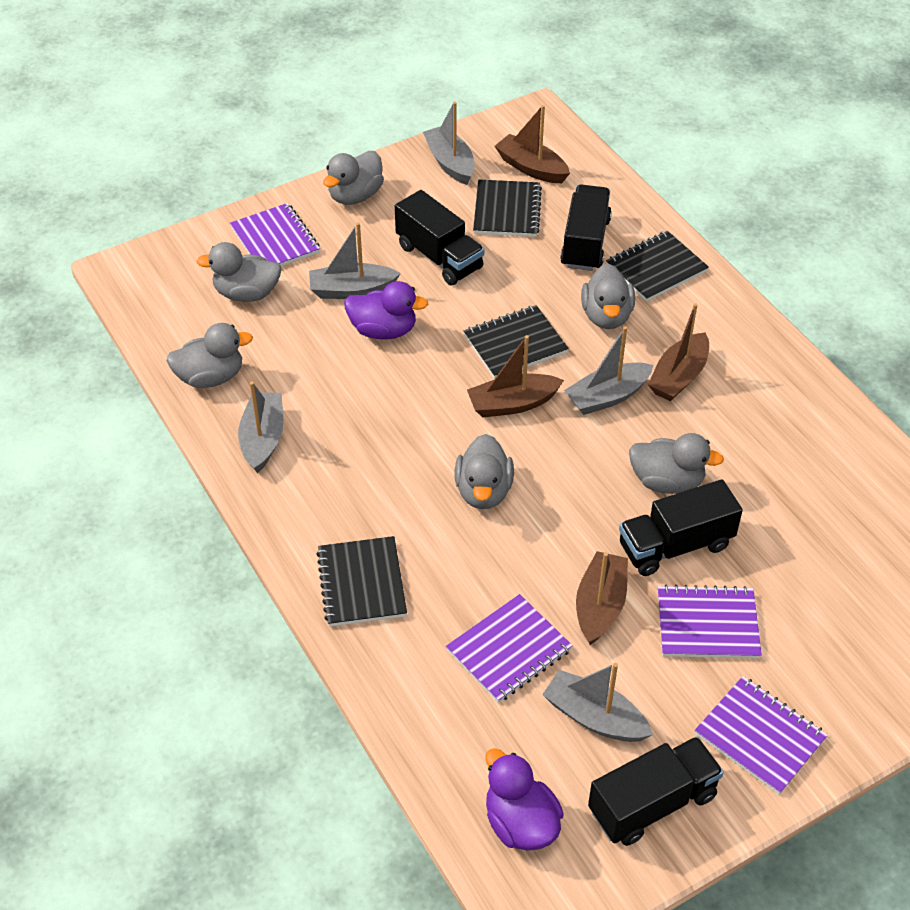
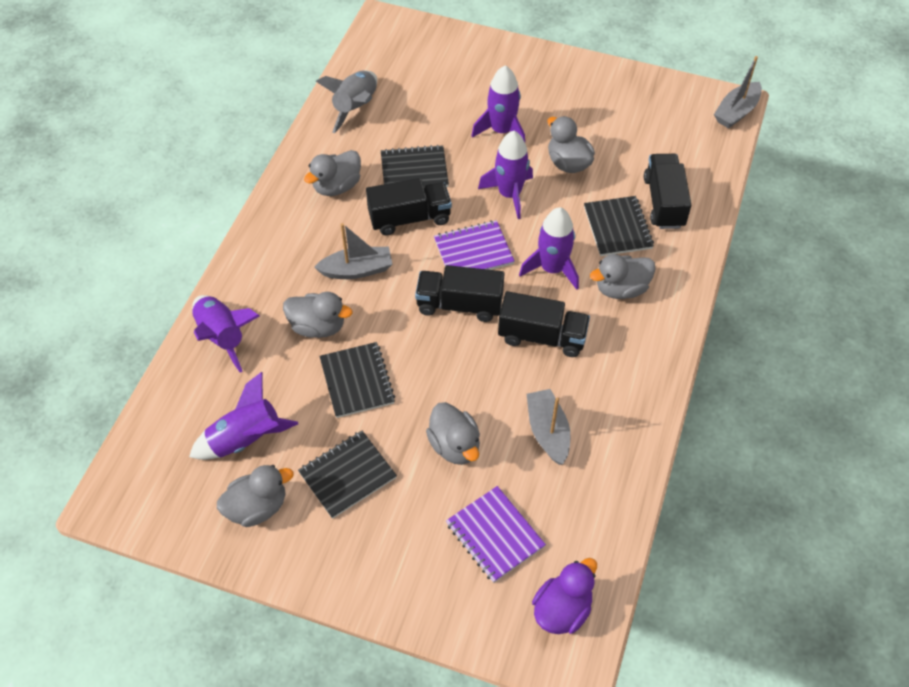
brown boat: 4 -> 0
grey boat: 5 -> 3
grey rocket: 0 -> 1
purple duck: 2 -> 1
purple notebook: 4 -> 2
purple rocket: 0 -> 5

